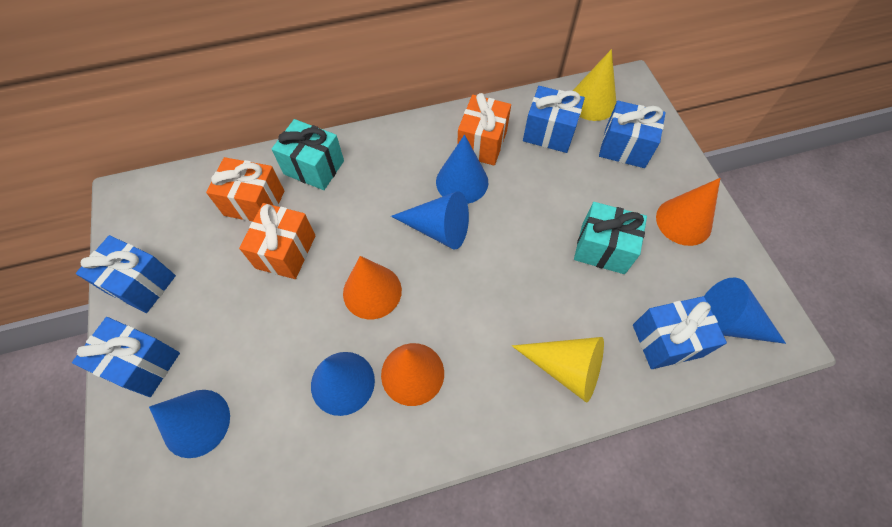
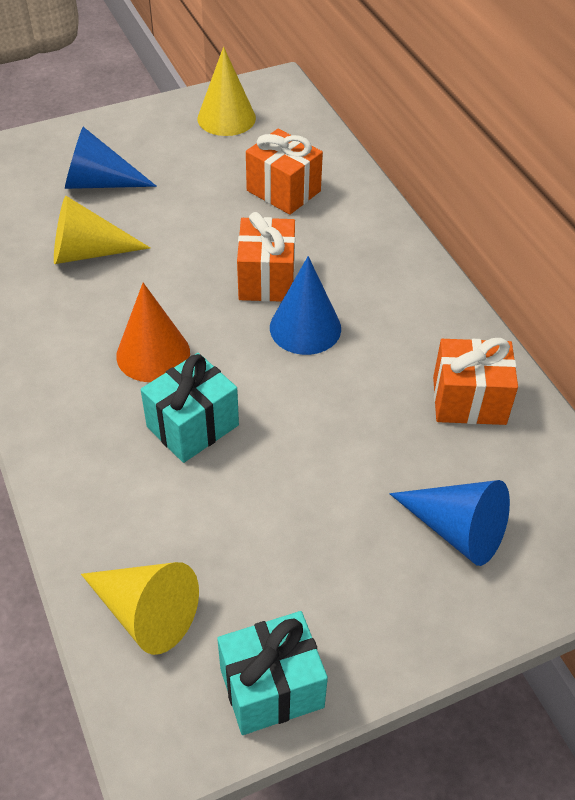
blue cone: 5 -> 3
blue gift: 5 -> 0
orange cone: 3 -> 1
yellow cone: 2 -> 3

